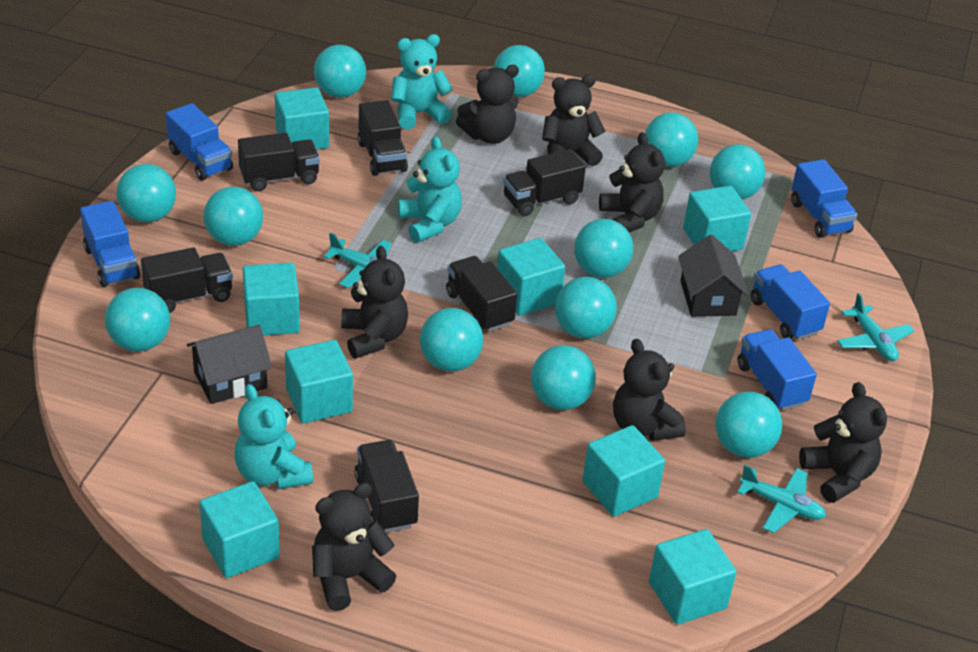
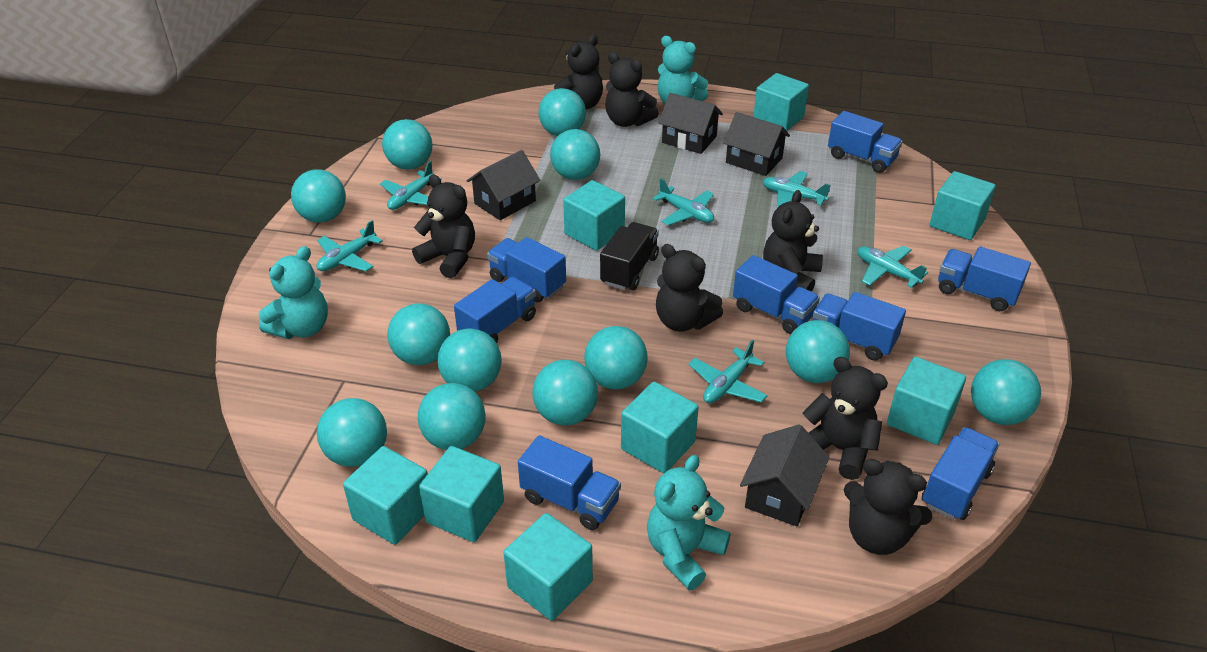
black house: 2 -> 4
black truck: 6 -> 1
blue truck: 5 -> 8
turquoise plane: 3 -> 6

